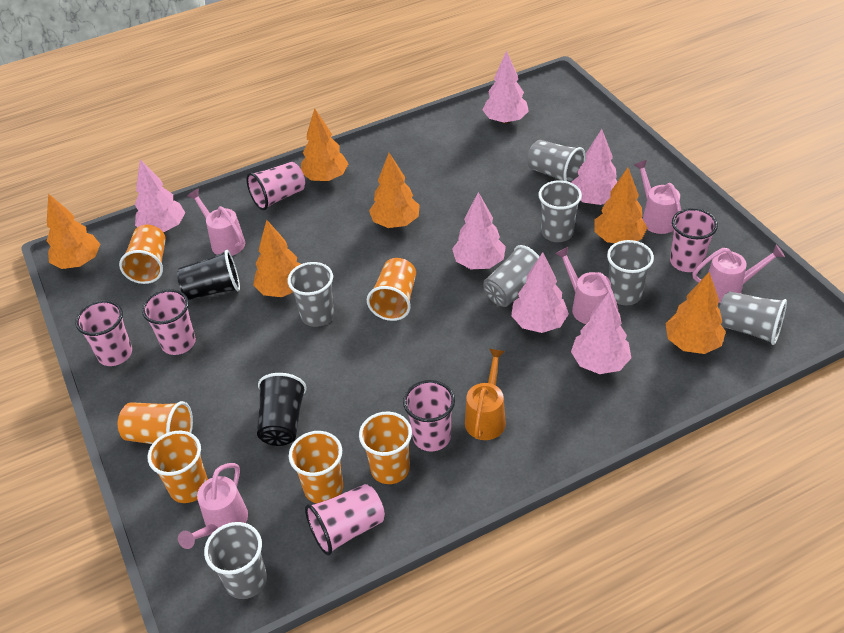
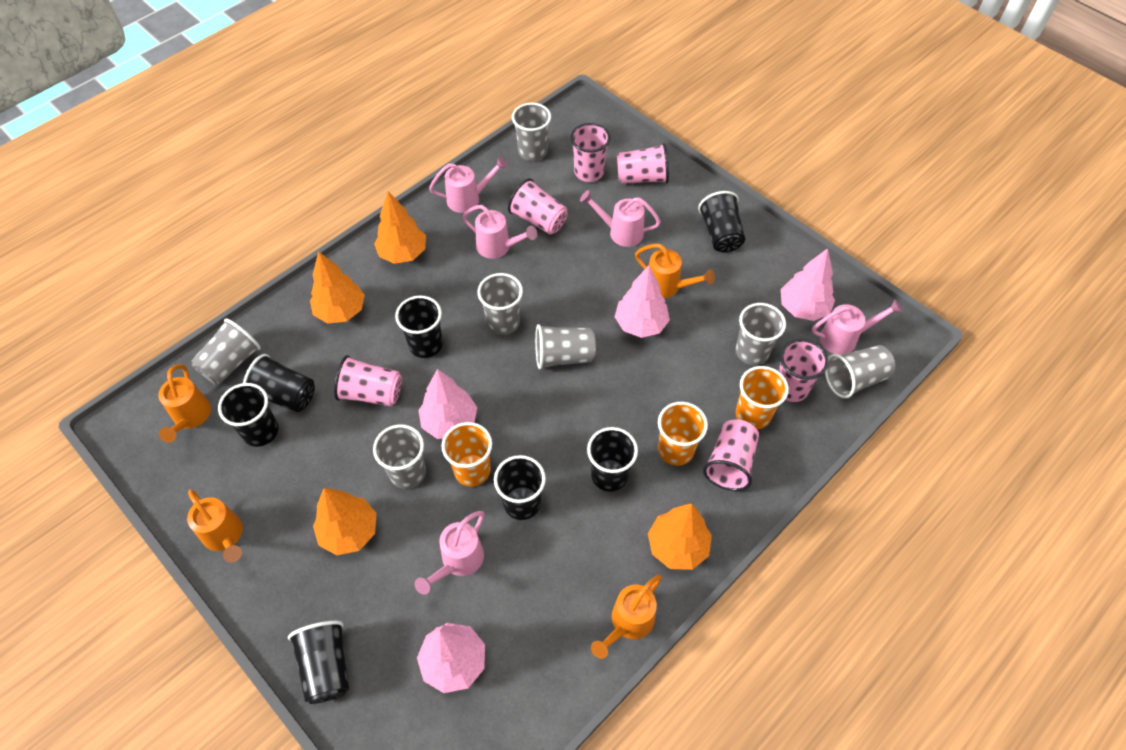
black cup: 2 -> 7
orange cup: 6 -> 3
orange tree: 6 -> 4
orange watering can: 1 -> 4
pink tree: 6 -> 4

